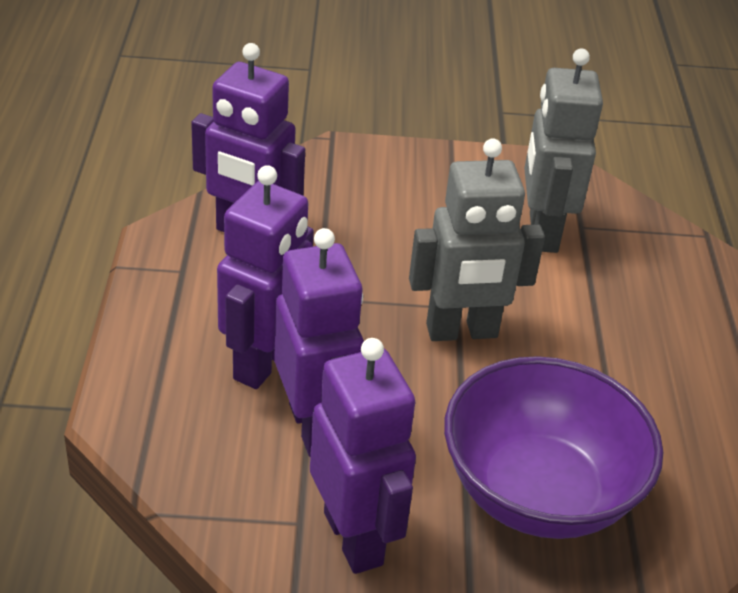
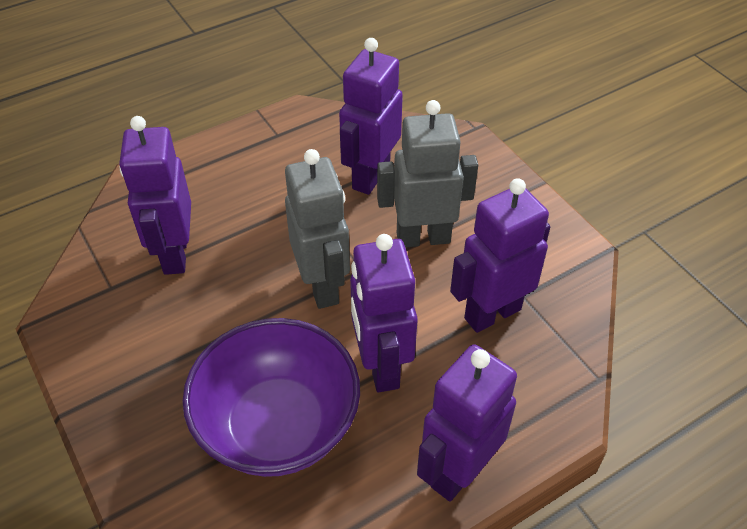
purple robot: 4 -> 5

